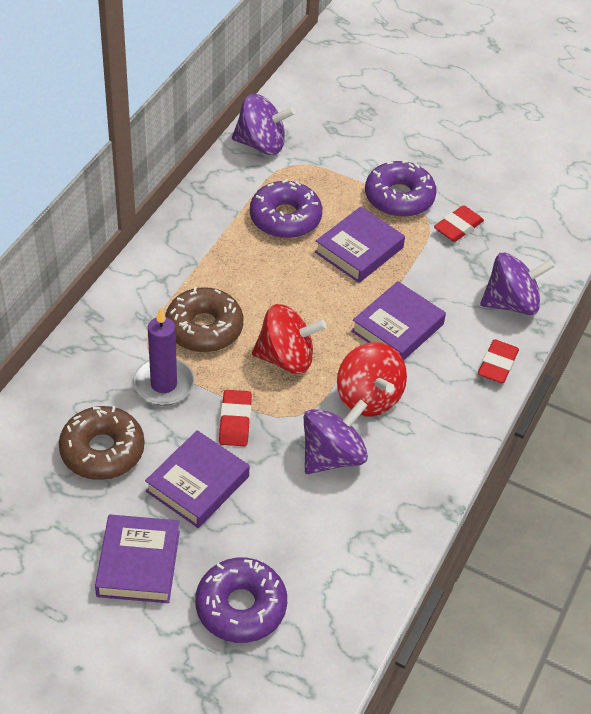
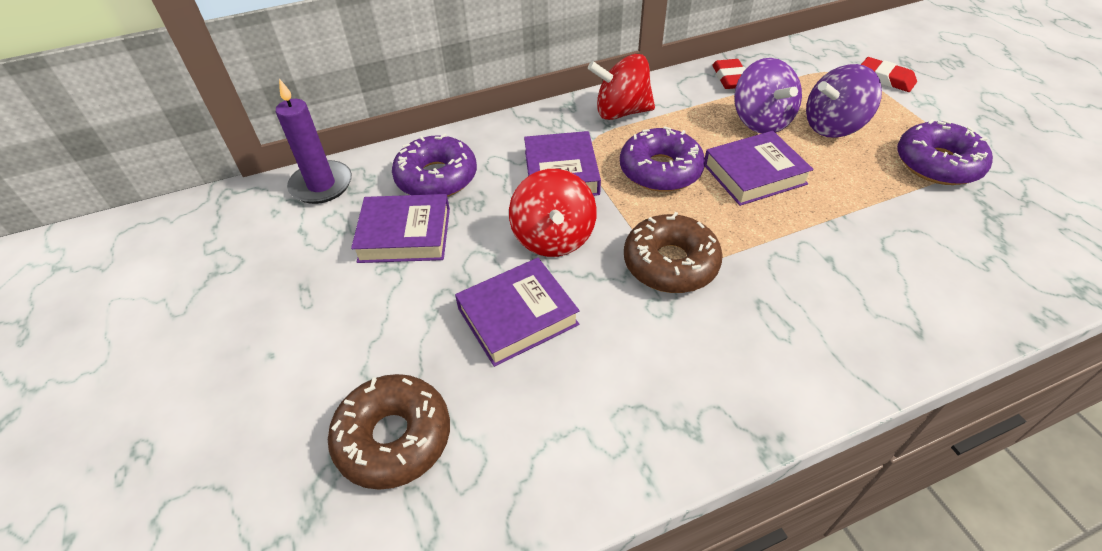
purple spinning top: 3 -> 2
red eraser: 3 -> 2

